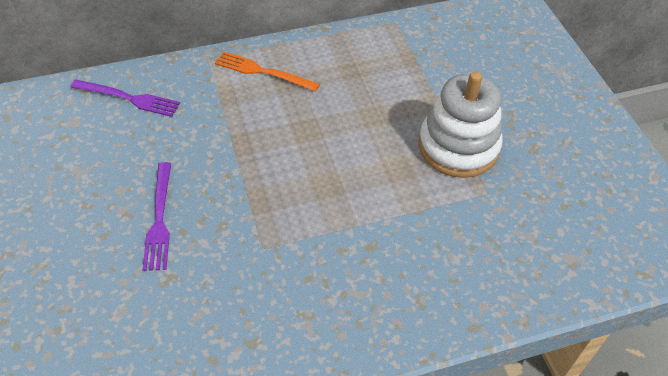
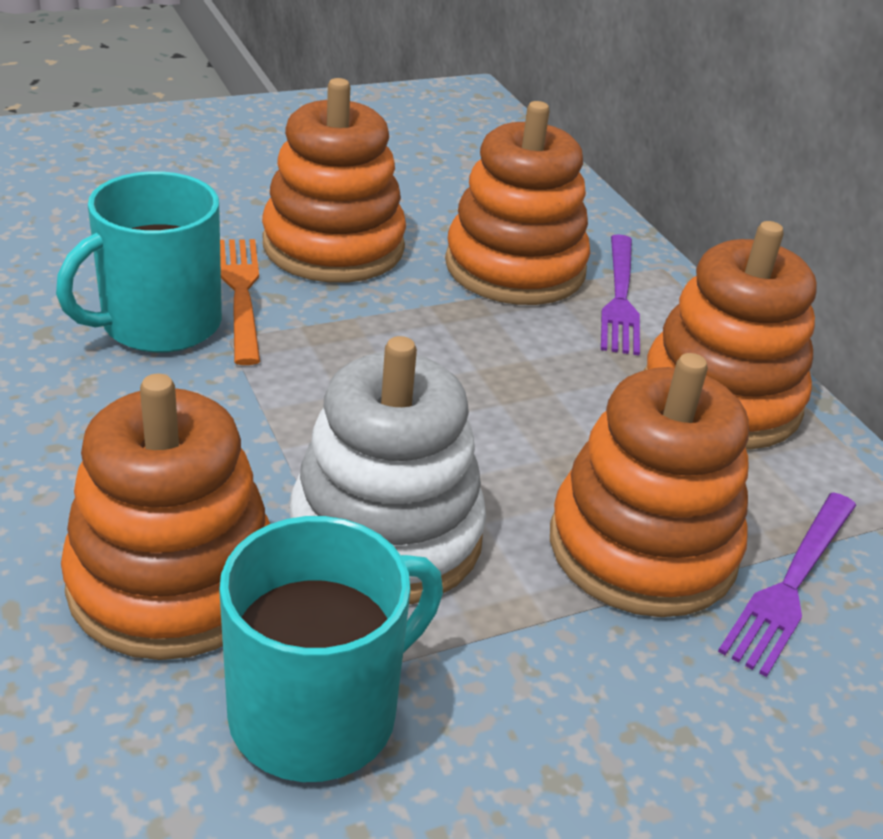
orange stacking toy: 0 -> 5
turquoise mug: 0 -> 2

